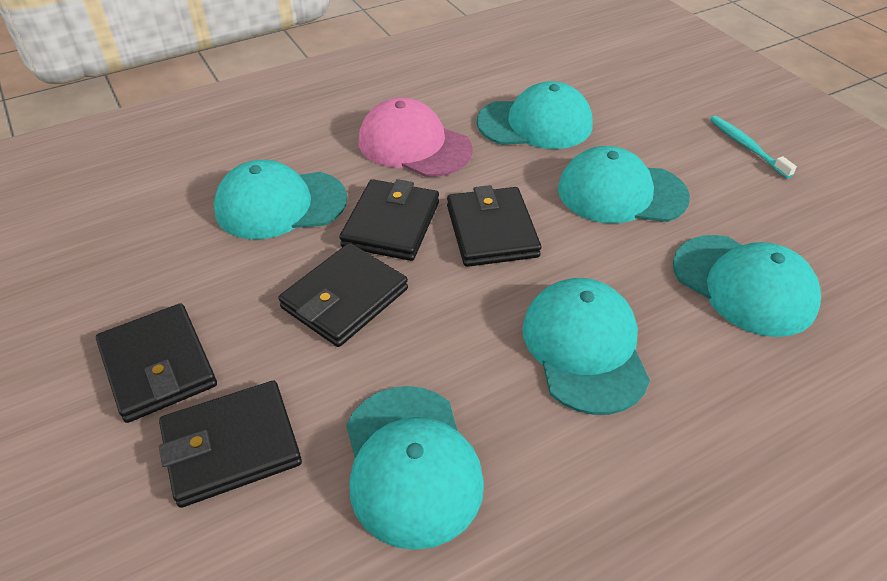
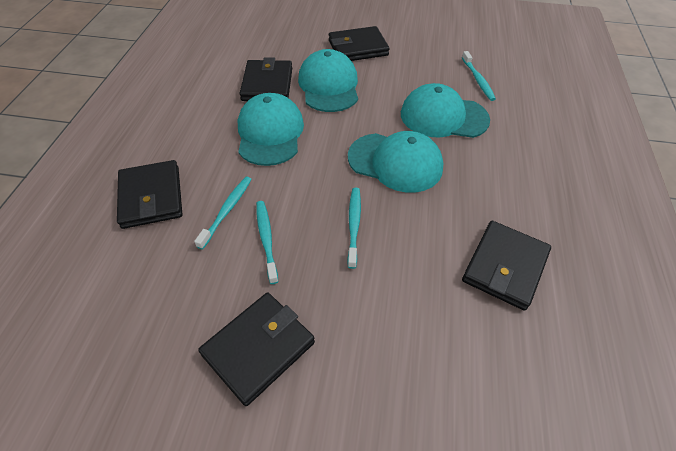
pink cap: 1 -> 0
turquoise cap: 6 -> 4
turquoise toothbrush: 1 -> 4

